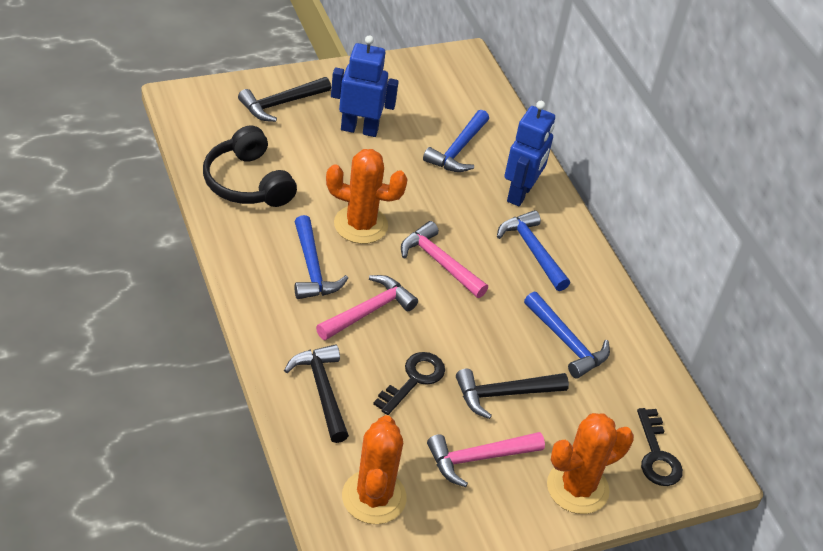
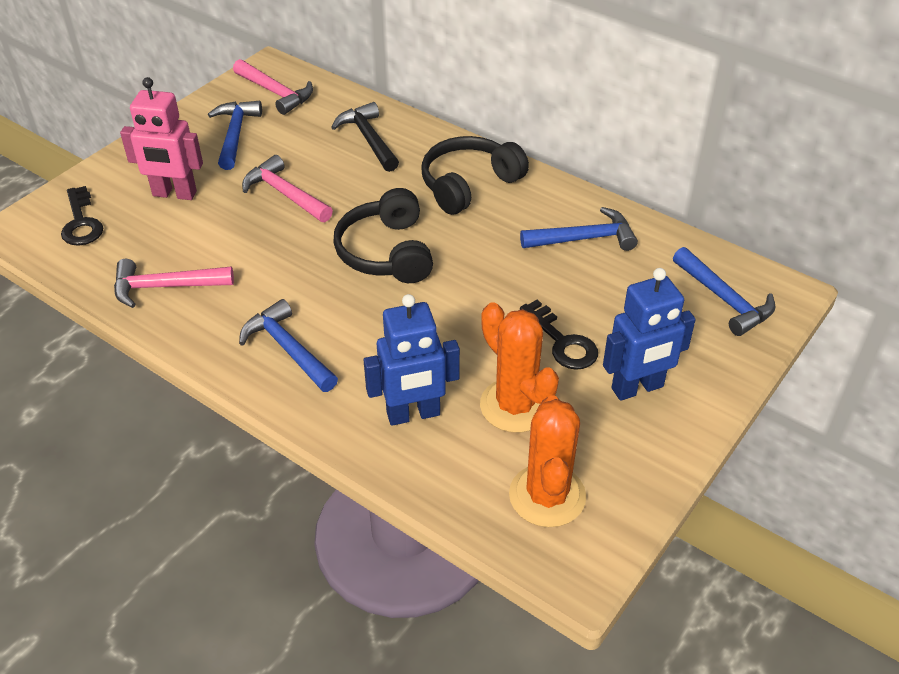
black hammer: 3 -> 1
black headphones: 1 -> 2
orange cactus: 3 -> 2
pink robot: 0 -> 1

